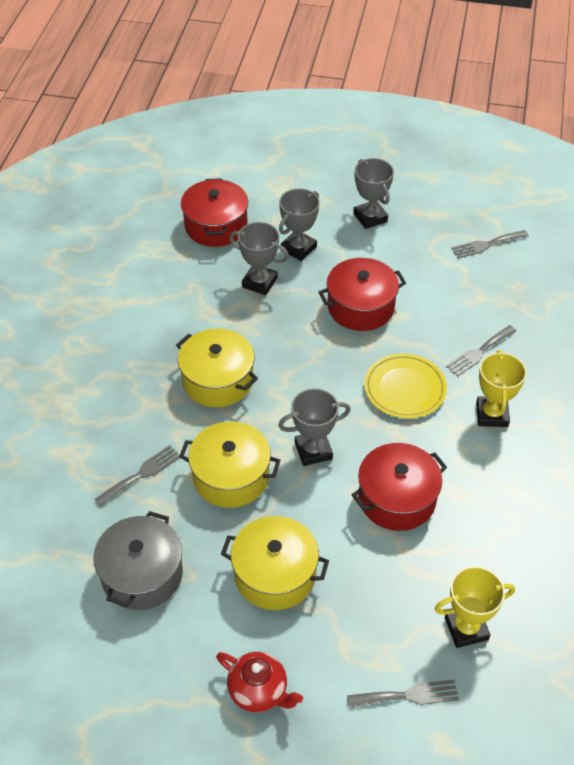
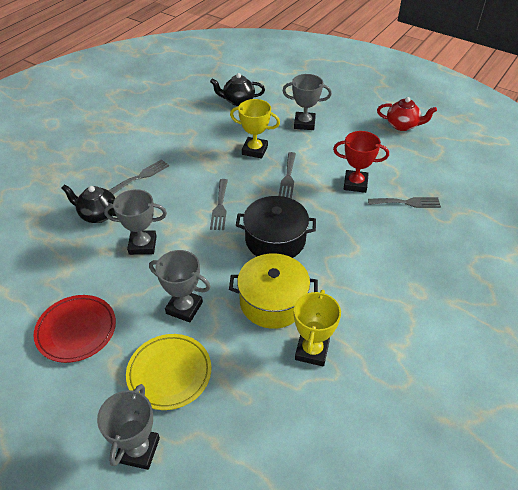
black pot: 0 -> 1
black teapot: 0 -> 2
grey pot: 1 -> 0
red plate: 0 -> 1
red pot: 3 -> 0
red trophy: 0 -> 1
yellow pot: 3 -> 1

